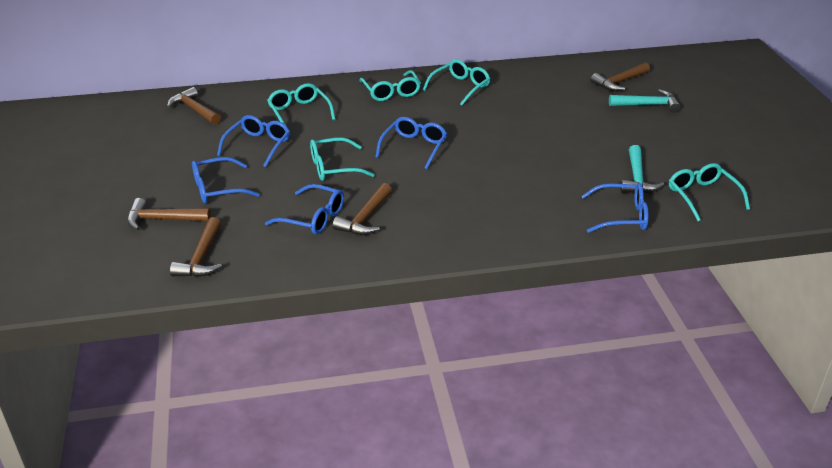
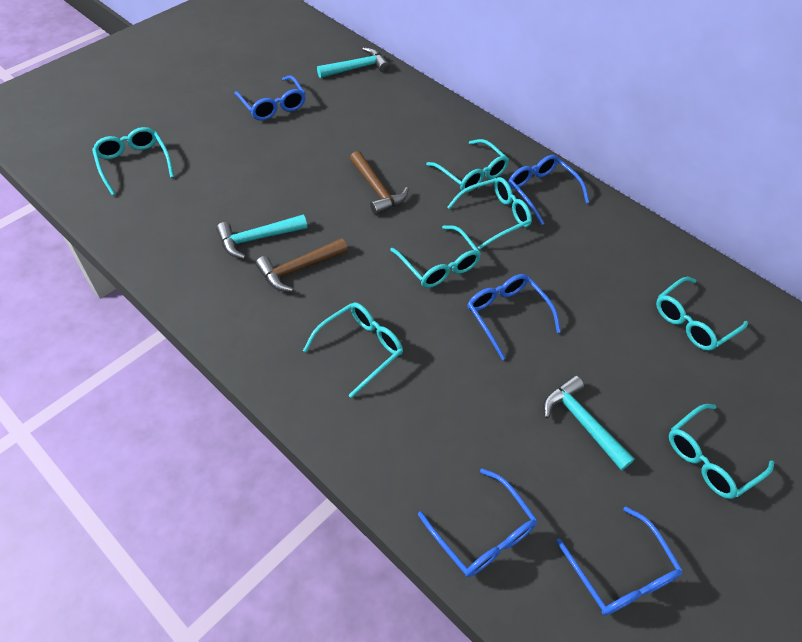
brown hammer: 5 -> 2
turquoise glasses: 5 -> 7
turquoise hammer: 2 -> 3

